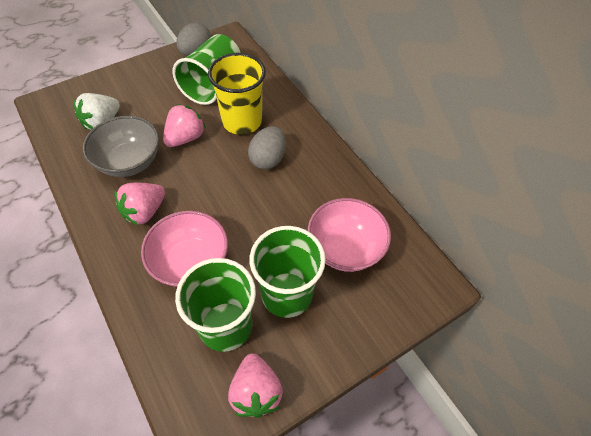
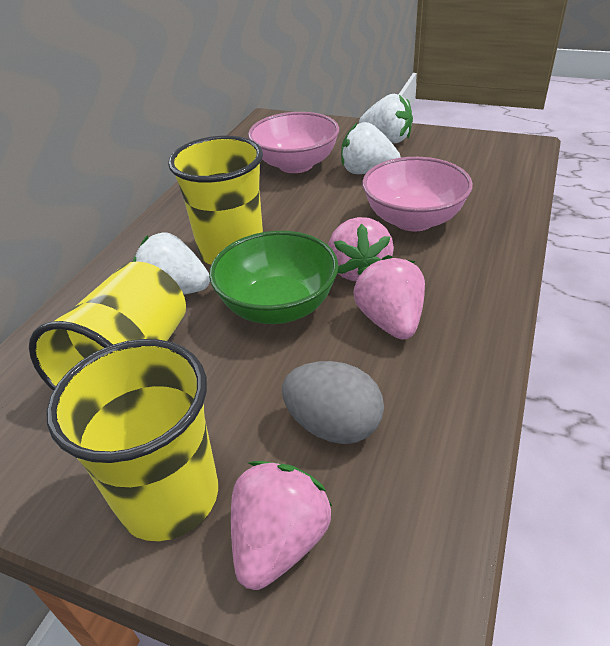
green bowl: 0 -> 1
green cup: 3 -> 0
grey bowl: 1 -> 0
grey egg: 2 -> 1
white strawberry: 1 -> 3
yellow cup: 1 -> 3

